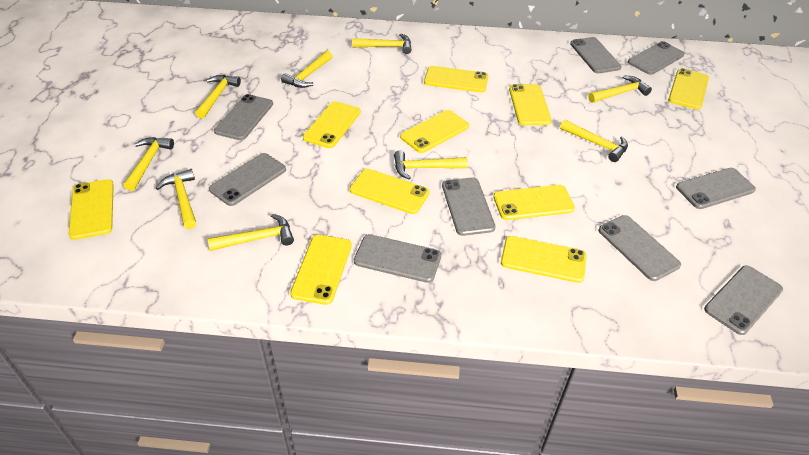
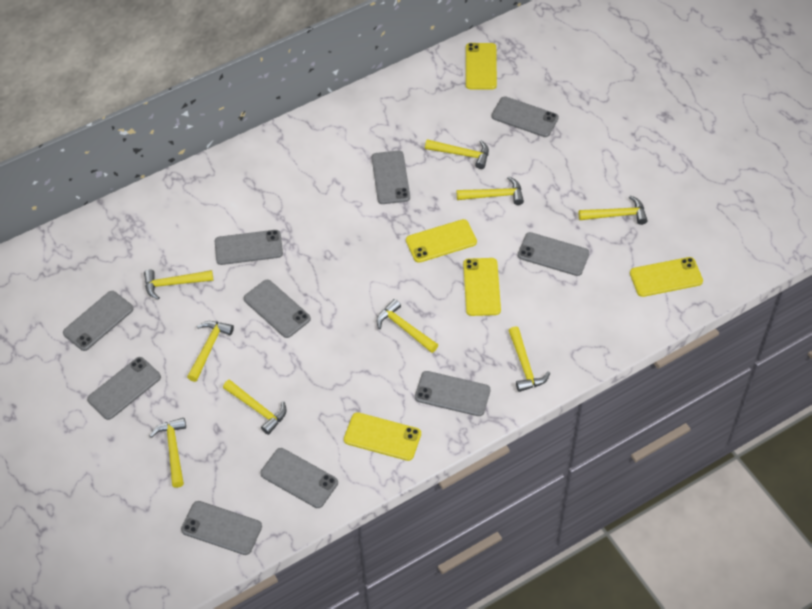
grey phone: 9 -> 10
yellow phone: 10 -> 5

